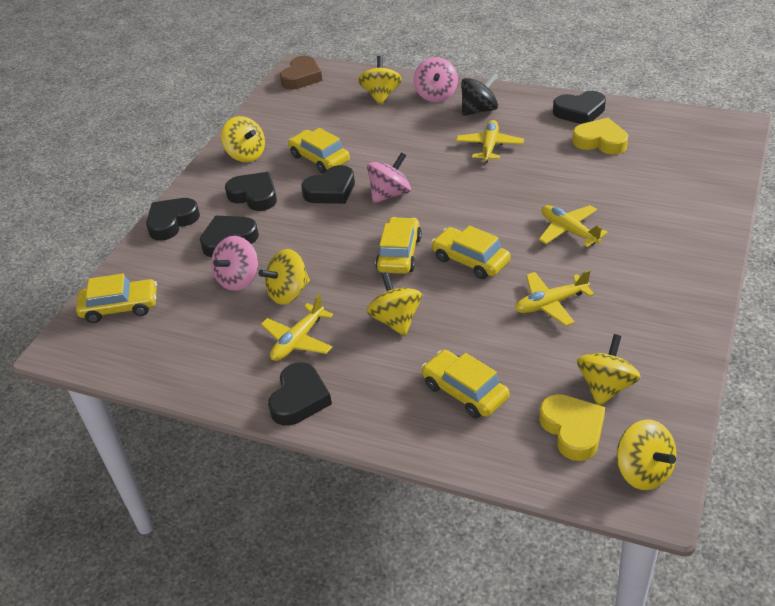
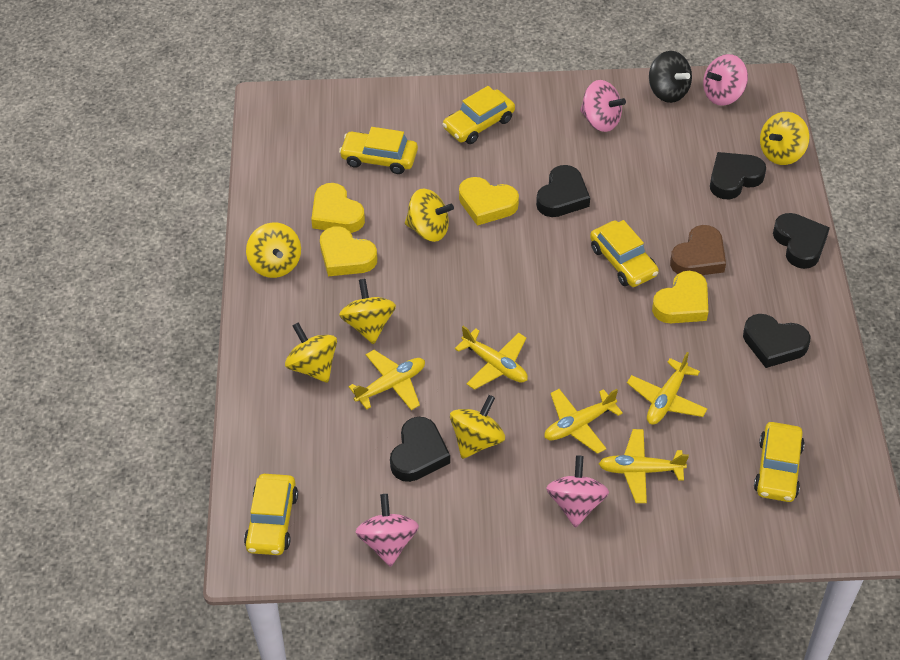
black heart: 6 -> 5
pink spinning top: 3 -> 4
yellow heart: 2 -> 4
yellow plane: 4 -> 5

